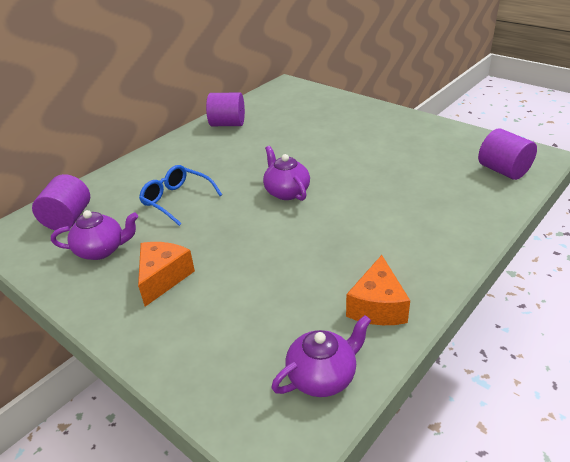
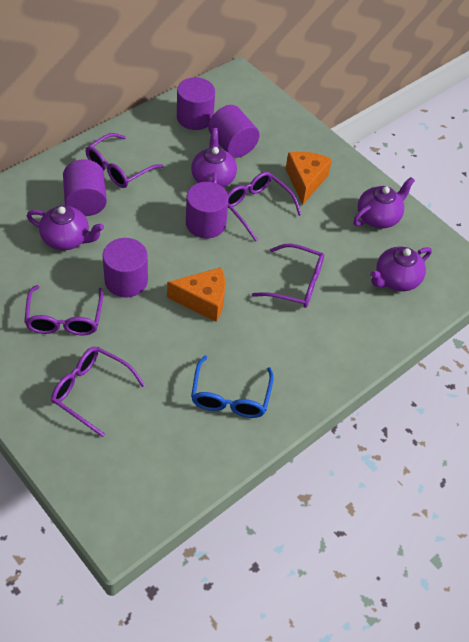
purple cylinder: 3 -> 5
purple glasses: 0 -> 5
purple teapot: 3 -> 4

